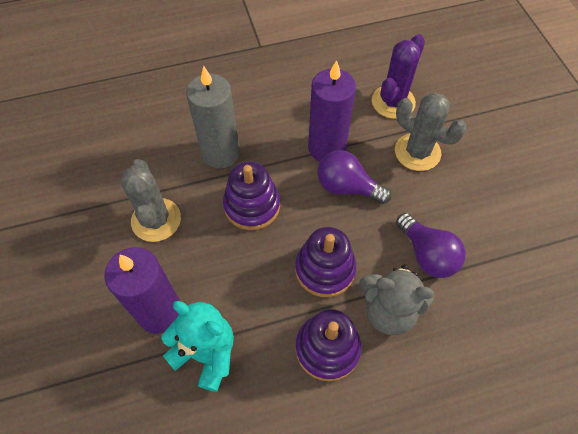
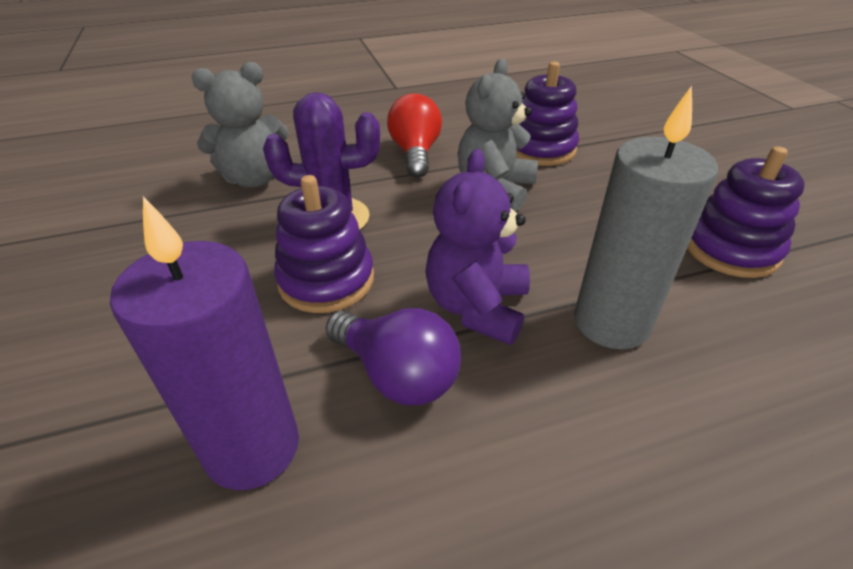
grey cactus: 2 -> 0
grey teddy bear: 1 -> 2
purple candle: 2 -> 1
purple light bulb: 2 -> 1
purple teddy bear: 0 -> 1
red light bulb: 0 -> 1
turquoise teddy bear: 1 -> 0

